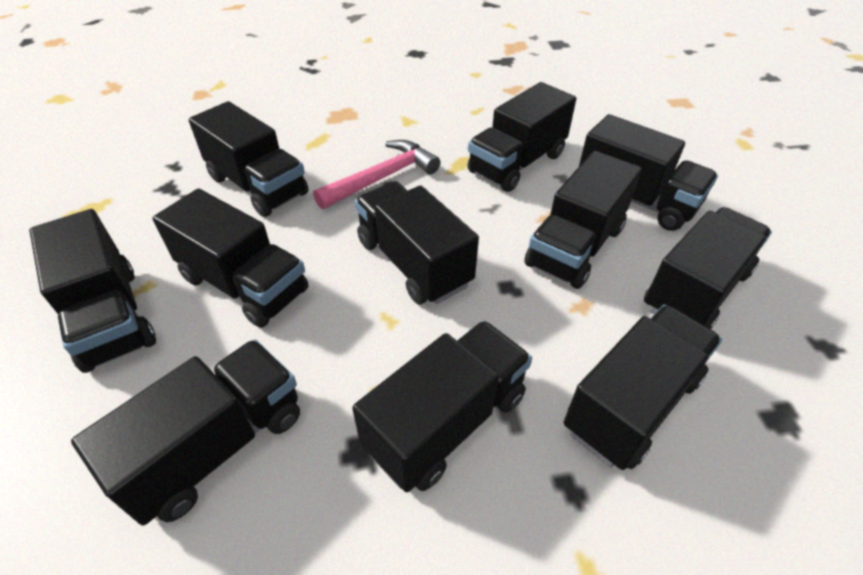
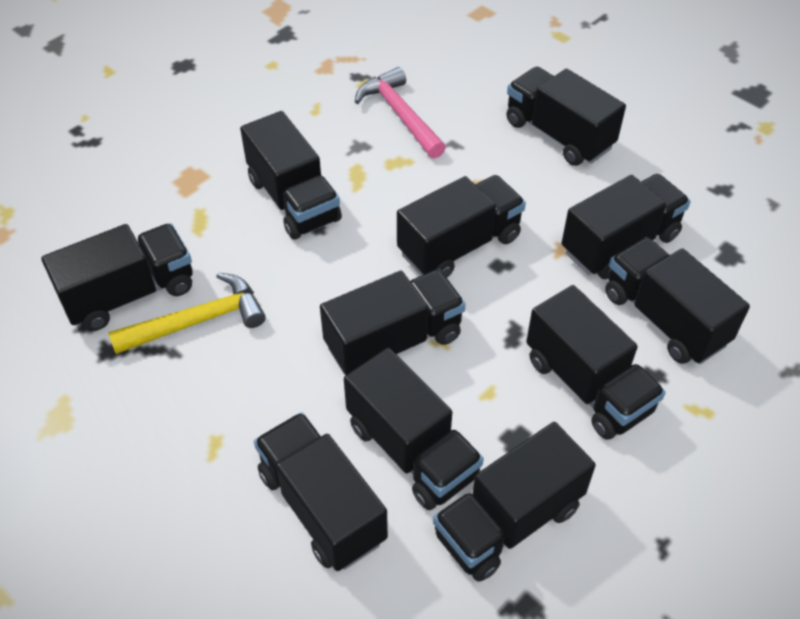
yellow hammer: 0 -> 1

